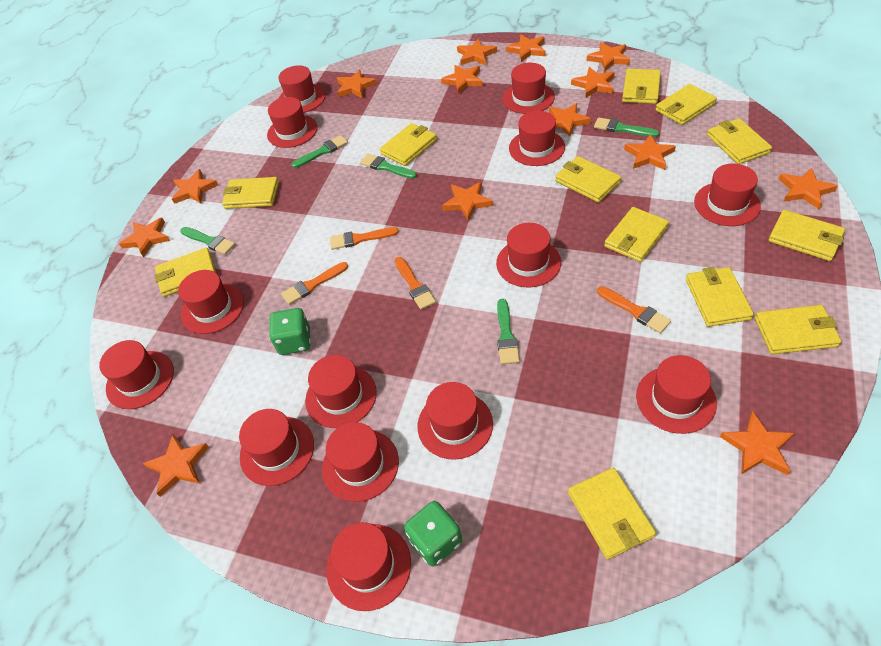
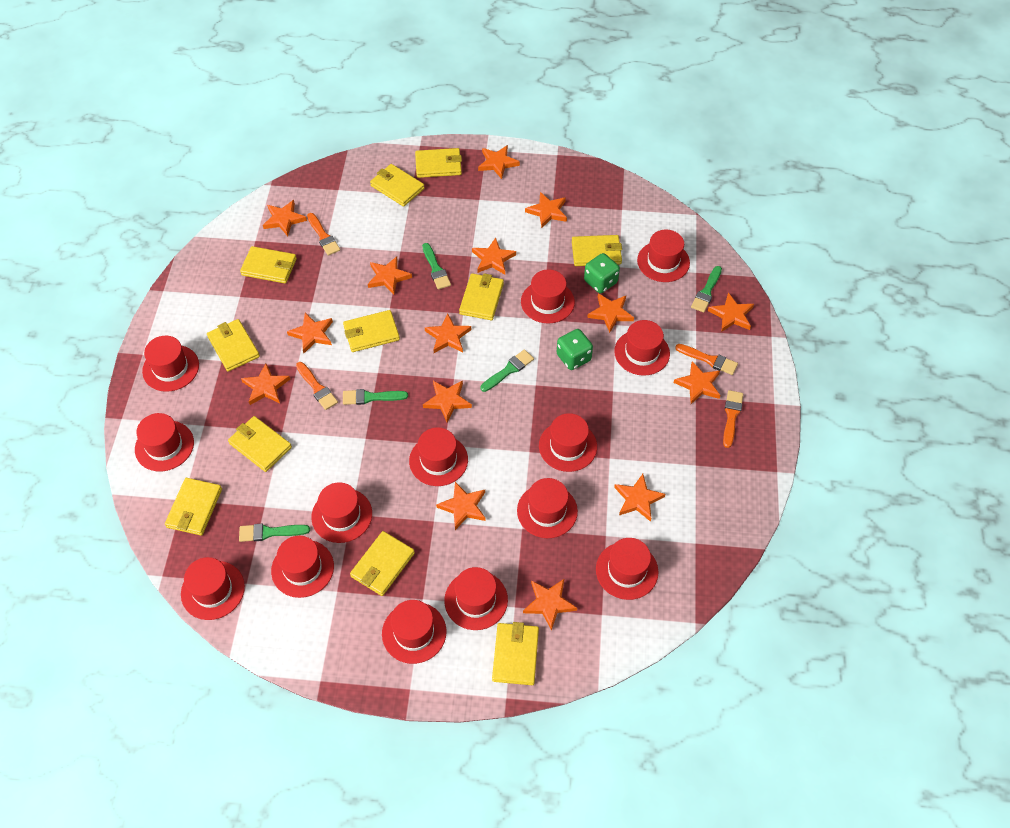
orange star: 14 -> 15
yellow wallet: 12 -> 11

